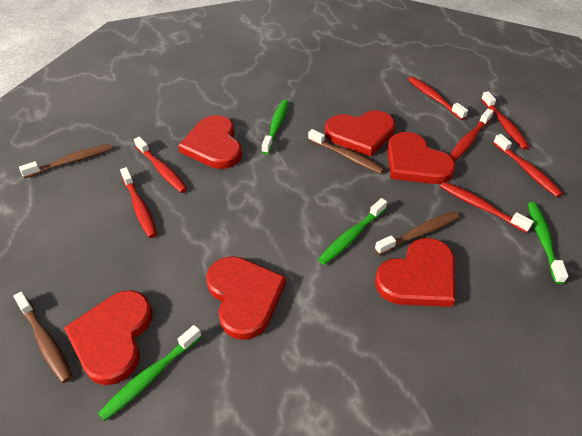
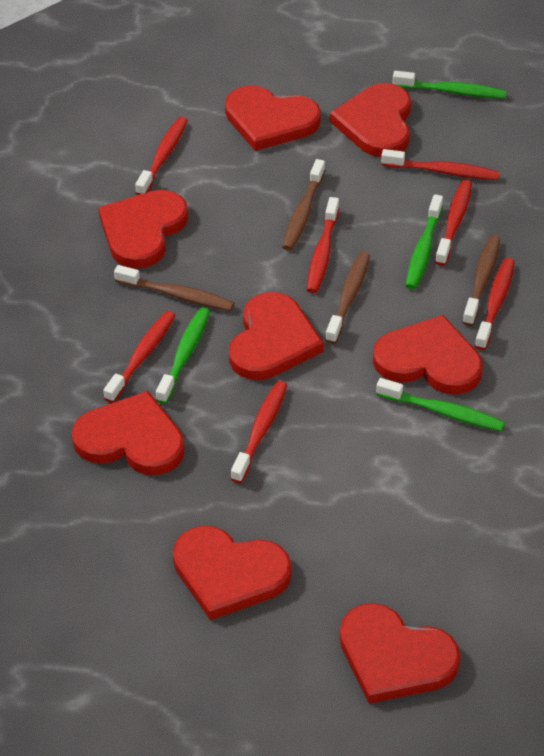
red heart: 6 -> 8

